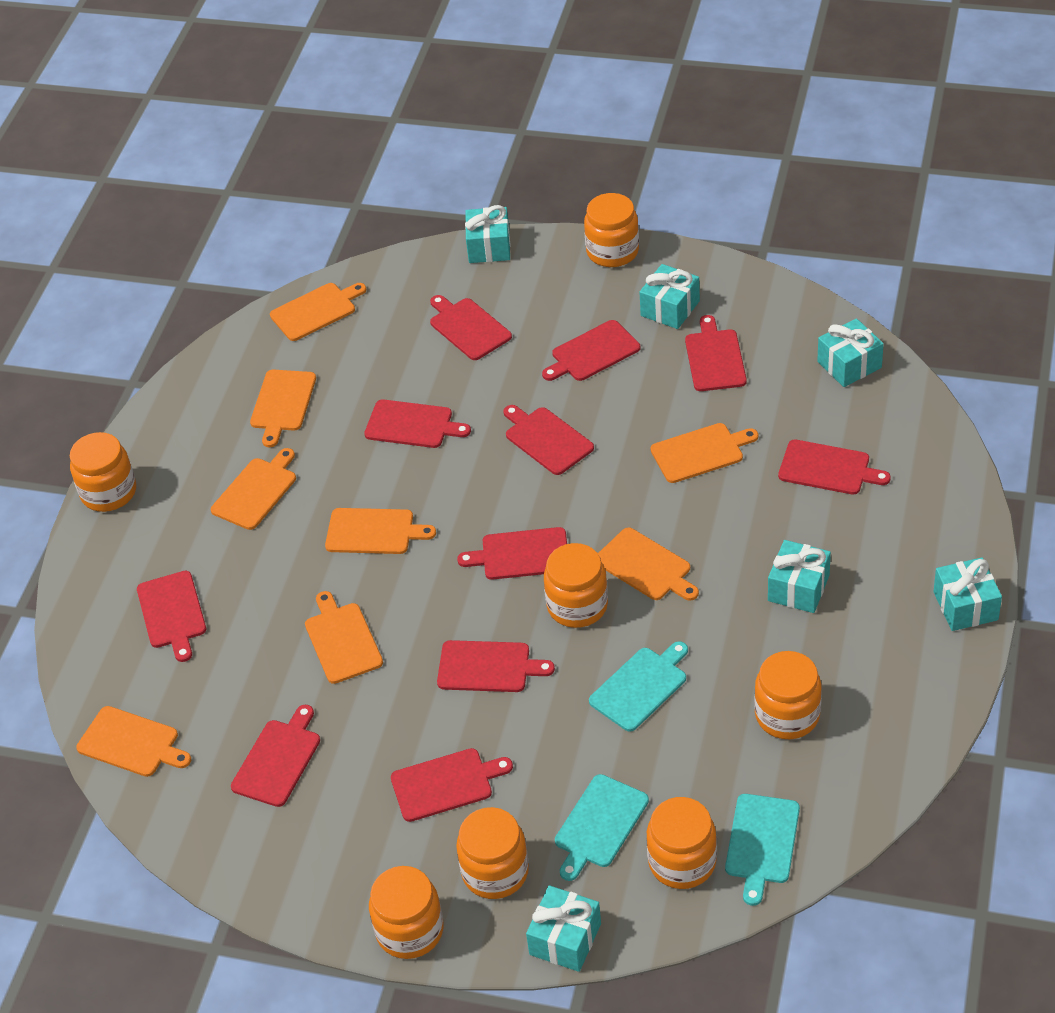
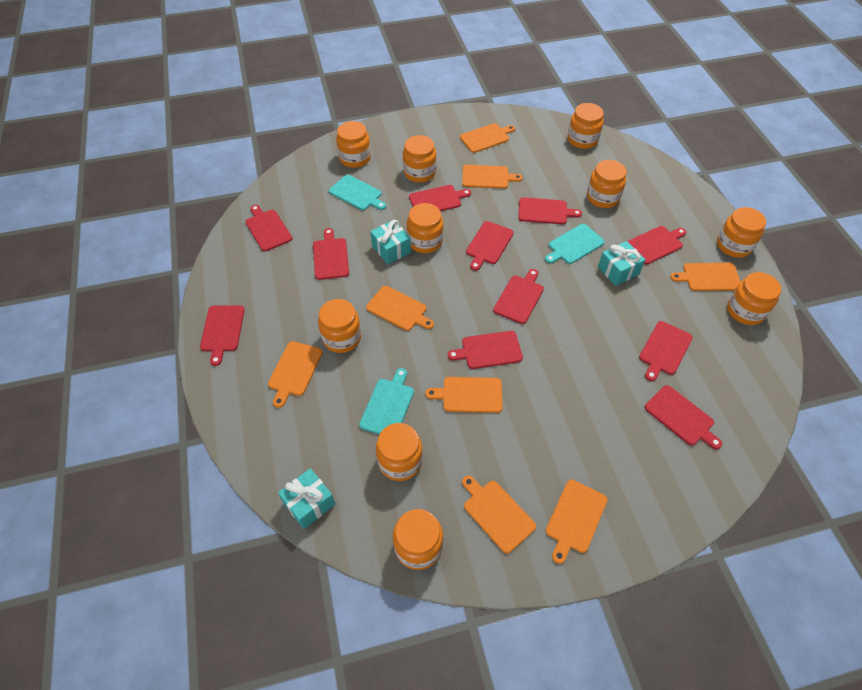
orange jar: 7 -> 10
turquoise gift: 6 -> 3

